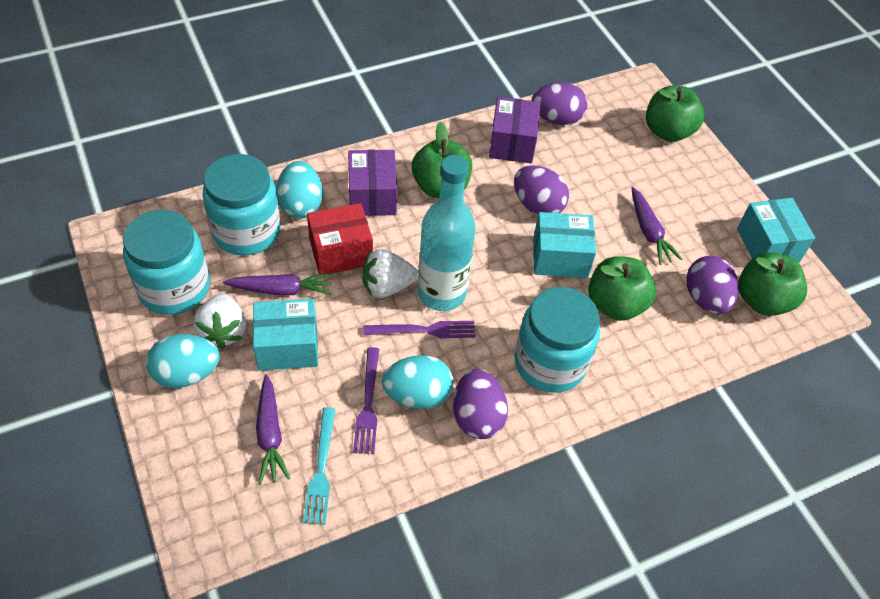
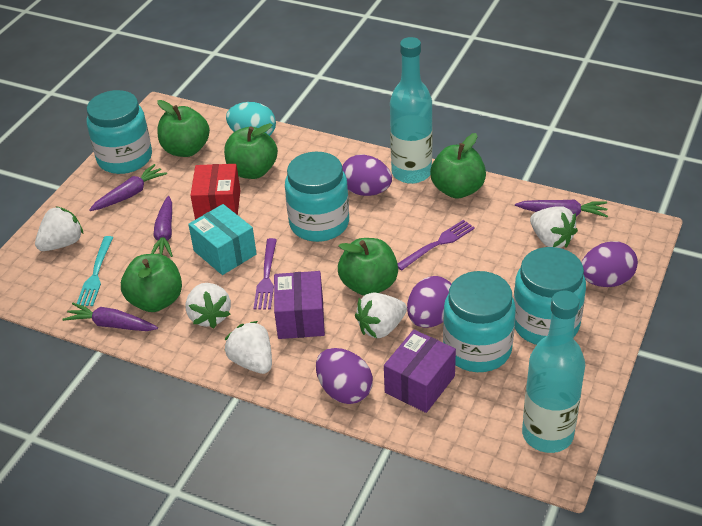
green apple: 4 -> 5
purple carrot: 3 -> 4
turquoise bottle: 1 -> 2
turquoise box: 3 -> 1
turquoise egg: 3 -> 1
turquoise jar: 3 -> 4
white strawberry: 2 -> 5

